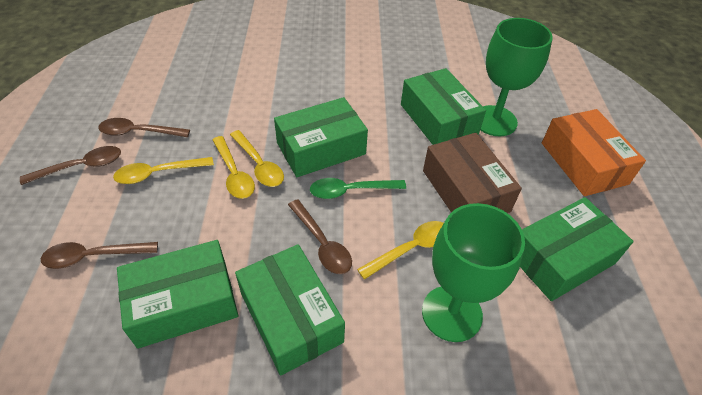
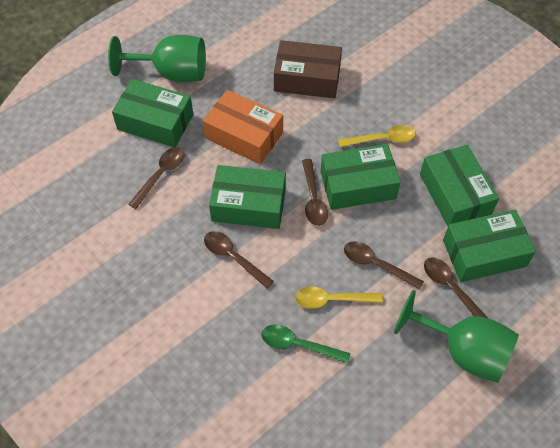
brown spoon: 4 -> 5
yellow spoon: 4 -> 2

